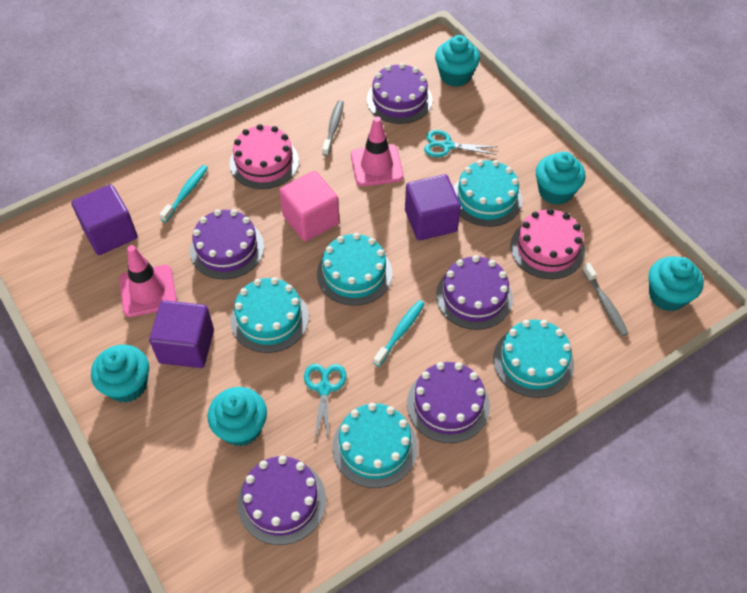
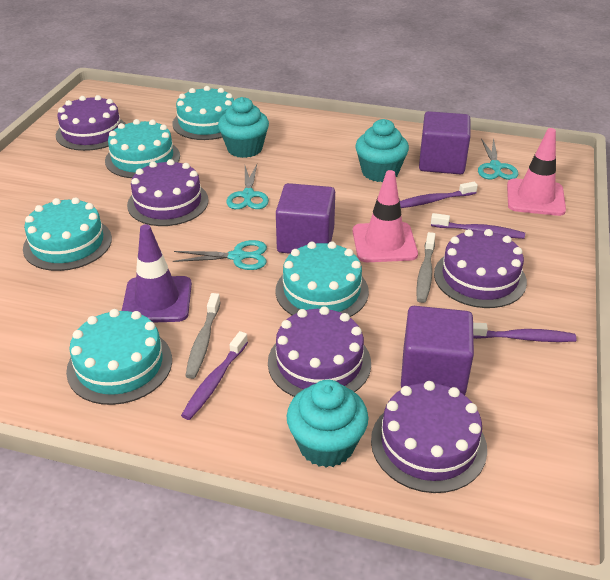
pink cake: 2 -> 0
pink cube: 1 -> 0
purple toothbrush: 0 -> 4
purple traffic cone: 0 -> 1
turquoise cupcake: 5 -> 3
turquoise scissors: 2 -> 3
turquoise toothbrush: 2 -> 0

